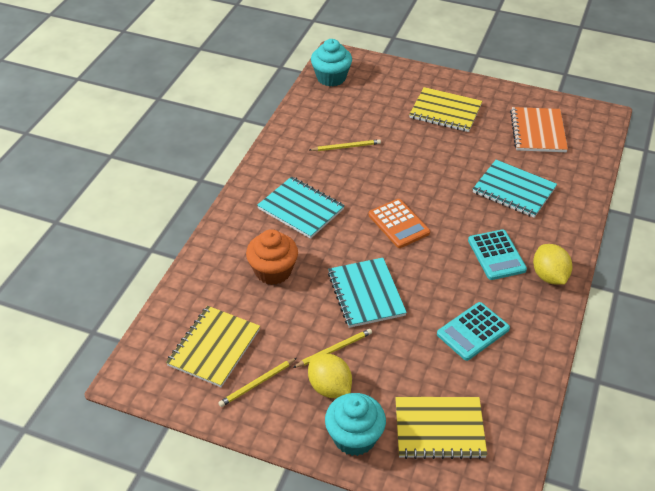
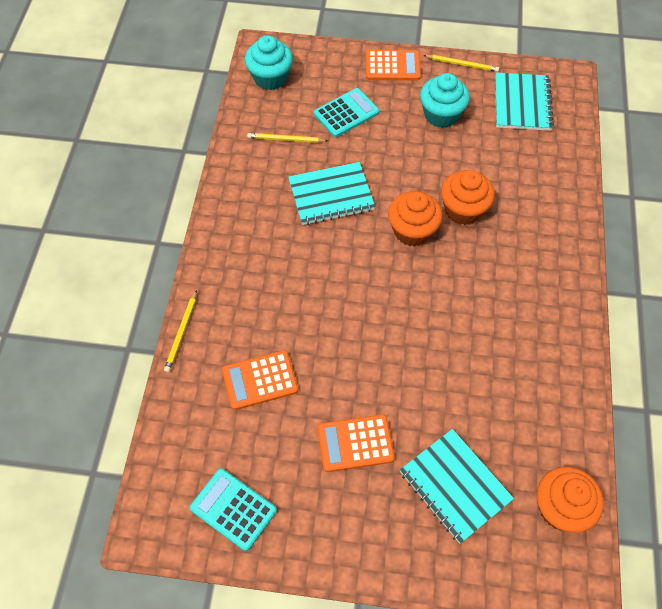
orange calculator: 1 -> 3
orange cupcake: 1 -> 3
orange notebook: 1 -> 0
yellow lemon: 2 -> 0
yellow notebook: 3 -> 0

